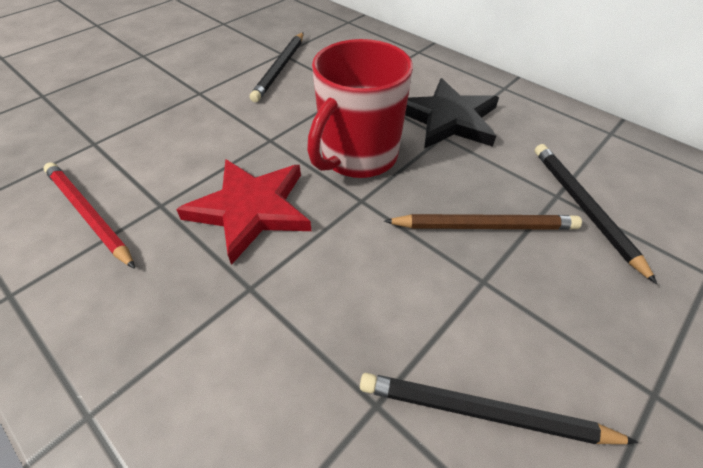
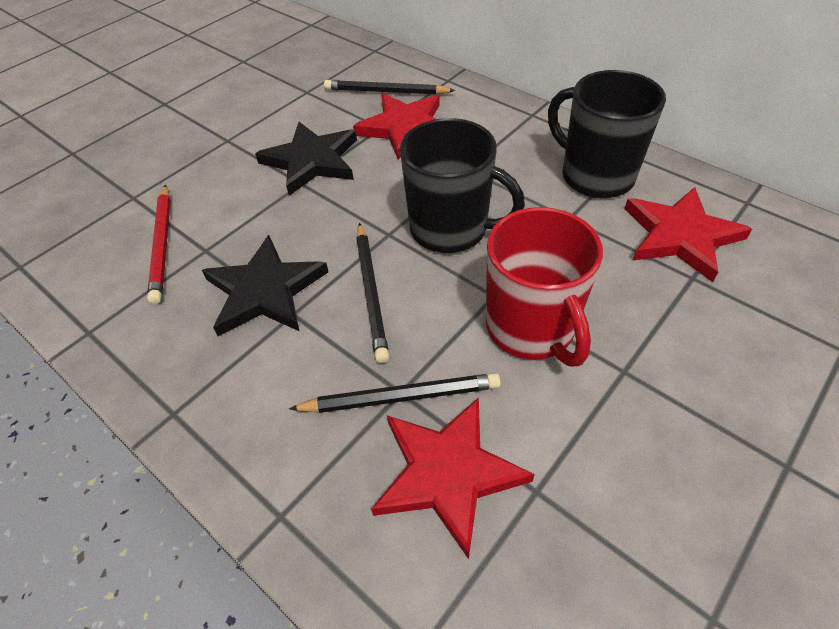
black mug: 0 -> 2
black star: 1 -> 2
brown pencil: 1 -> 0
red star: 1 -> 3

